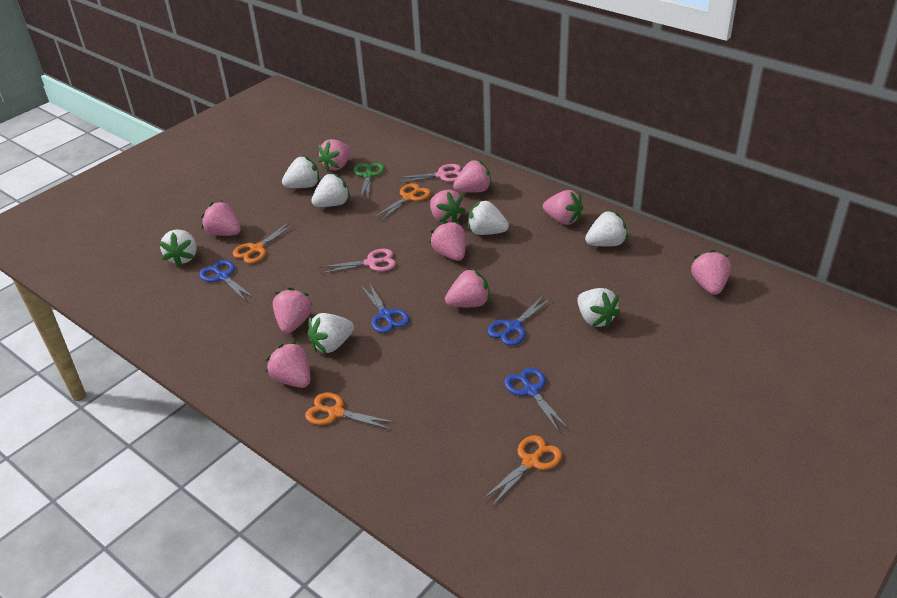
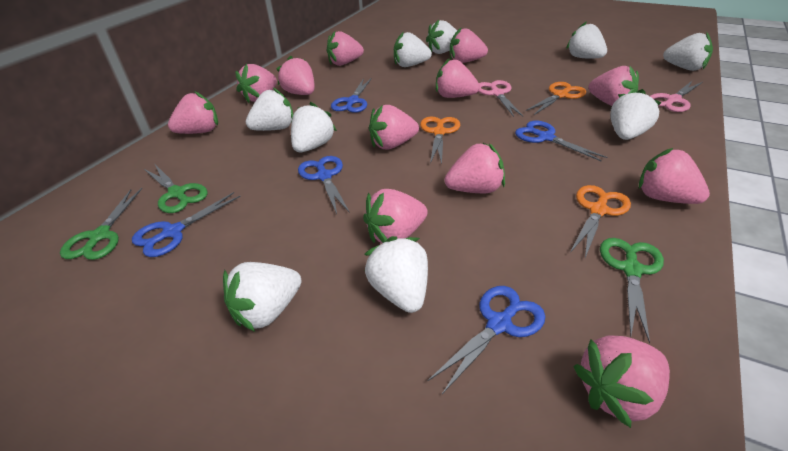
blue scissors: 4 -> 5
green scissors: 1 -> 3
orange scissors: 4 -> 3
pink strawberry: 10 -> 12
white strawberry: 7 -> 9

